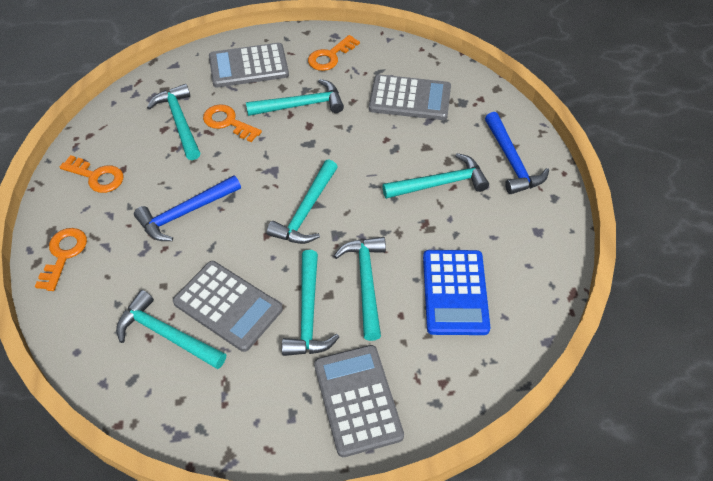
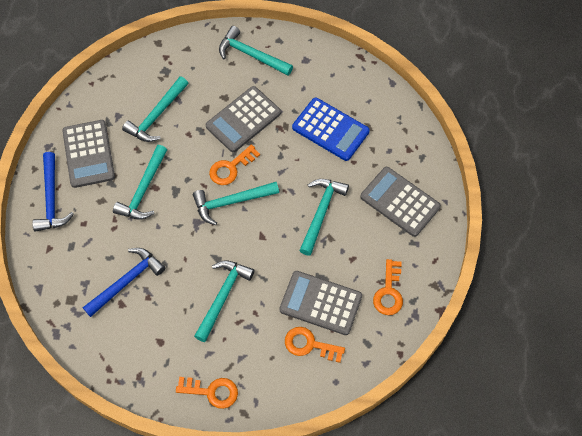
turquoise hammer: 7 -> 6

